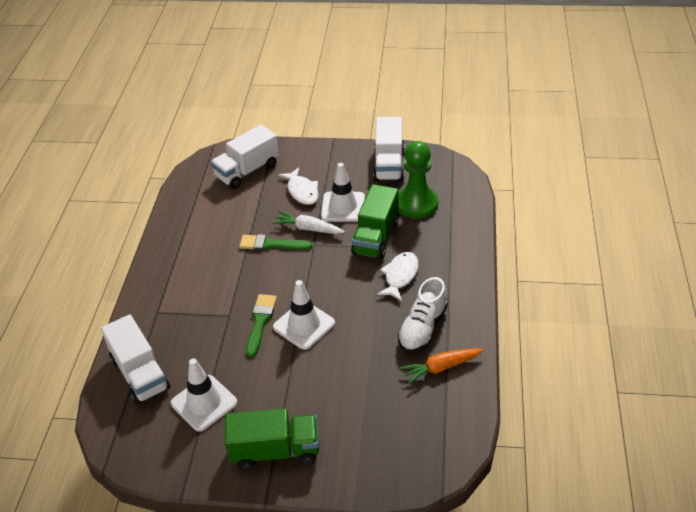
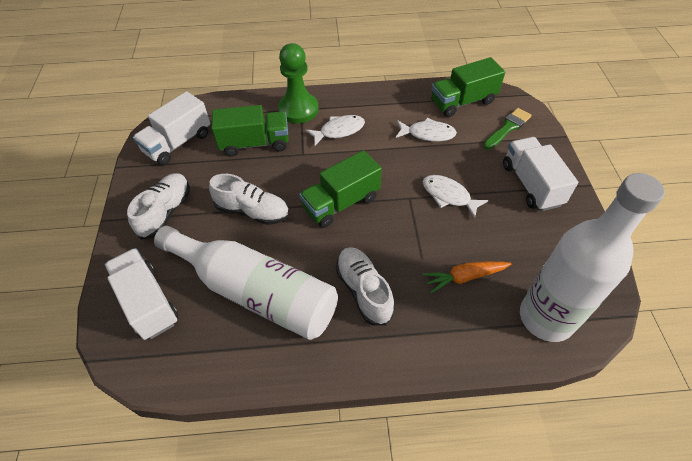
green brush: 2 -> 1
green truck: 2 -> 3
white bottle: 0 -> 2
white carrot: 1 -> 0
white fish: 2 -> 3
white shoe: 1 -> 3
white traffic cone: 3 -> 0

